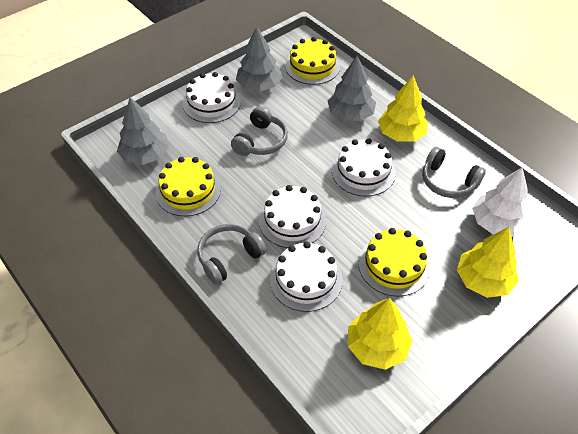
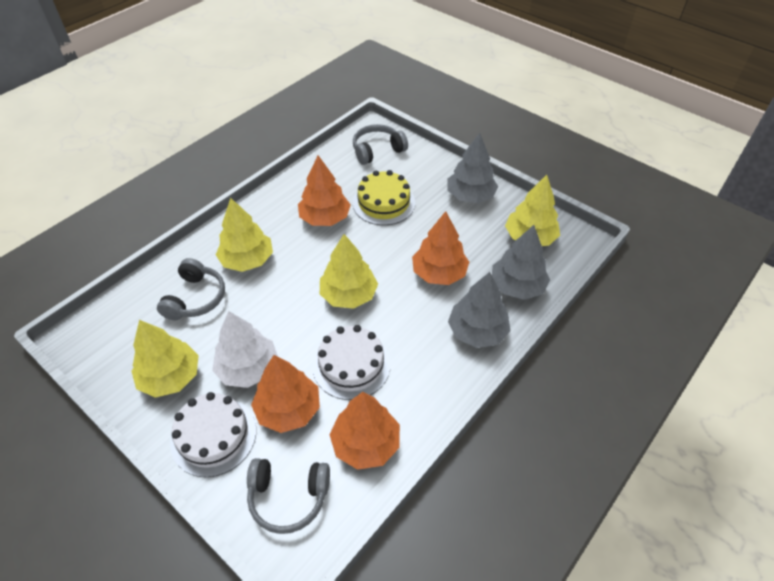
orange tree: 0 -> 4
white cake: 4 -> 2
yellow cake: 3 -> 1
yellow tree: 3 -> 4

